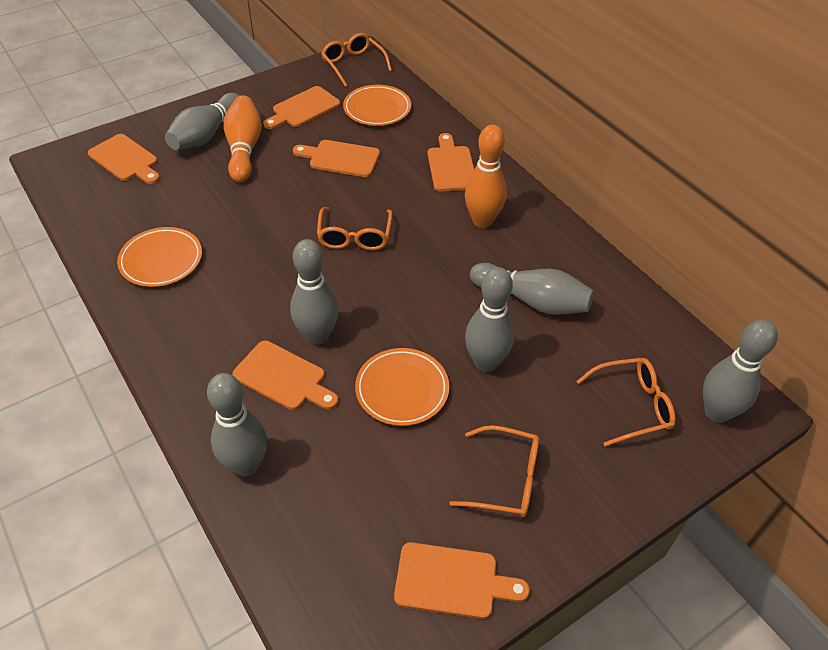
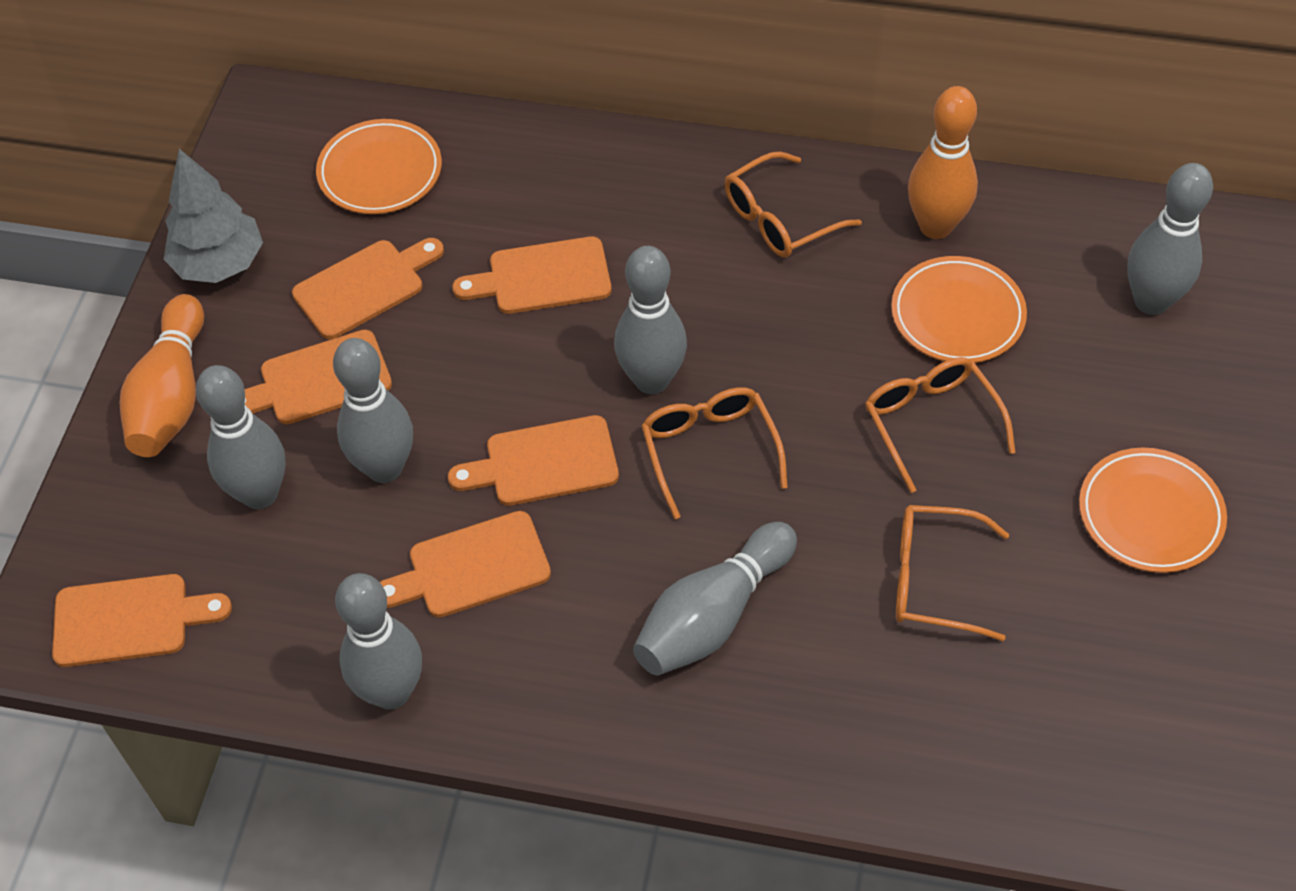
grey tree: 0 -> 1

